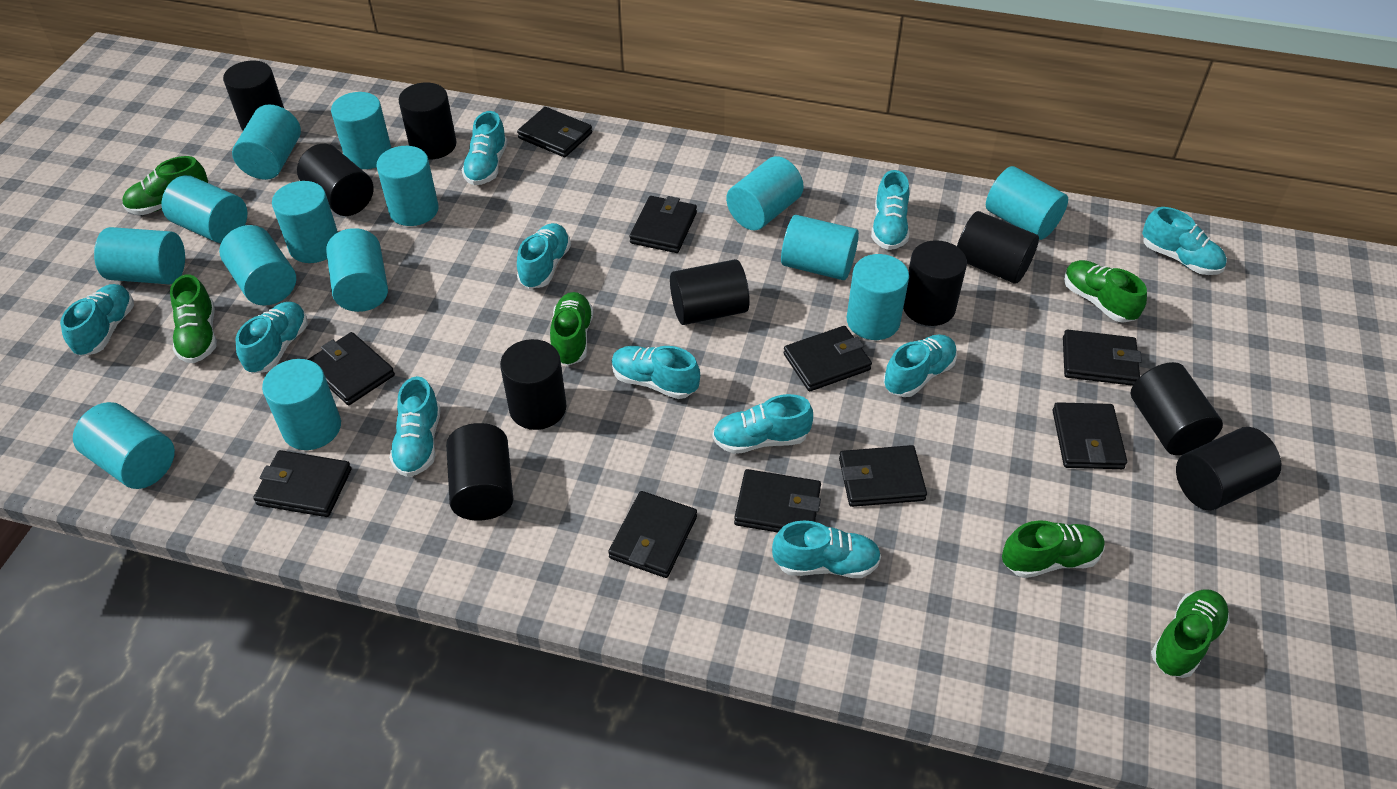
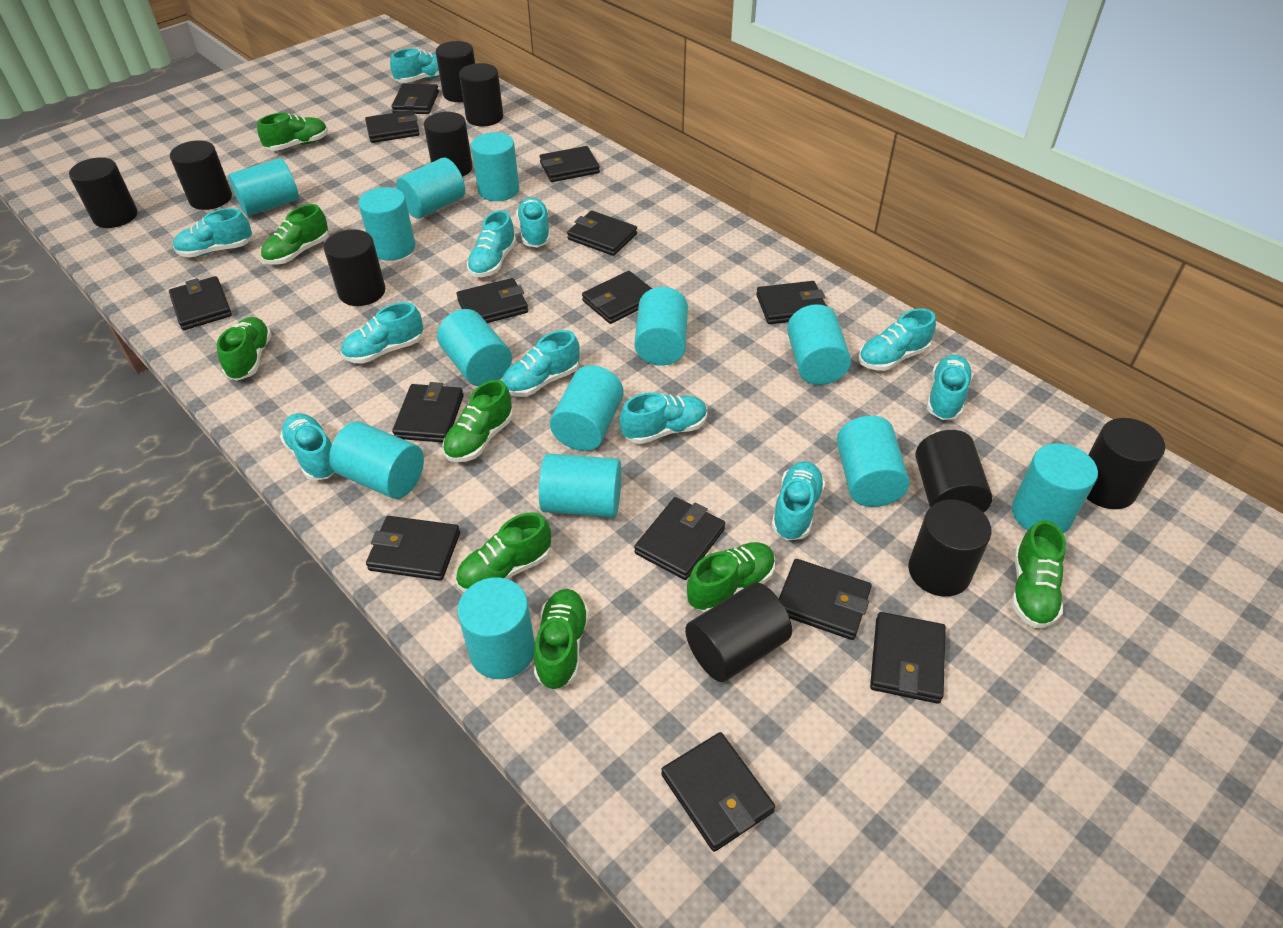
black wallet: 10 -> 14
green shoe: 6 -> 8
turquoise cylinder: 14 -> 13

